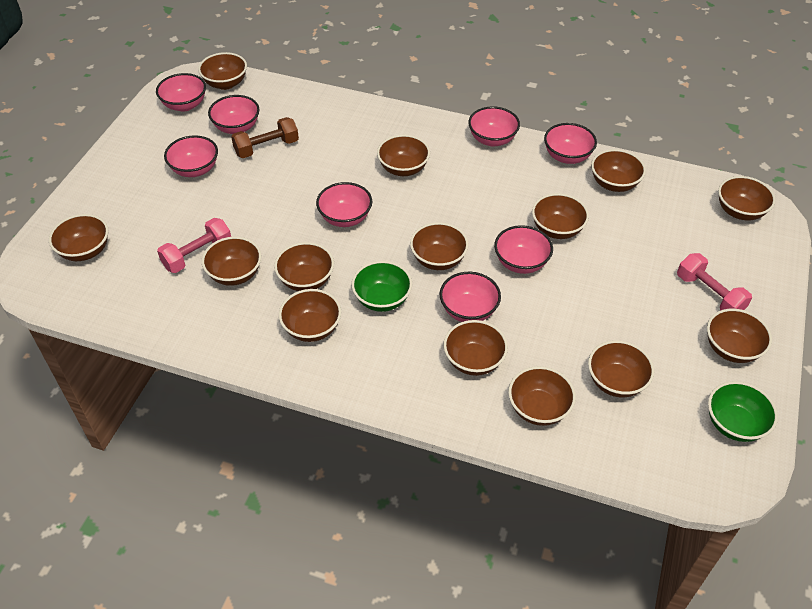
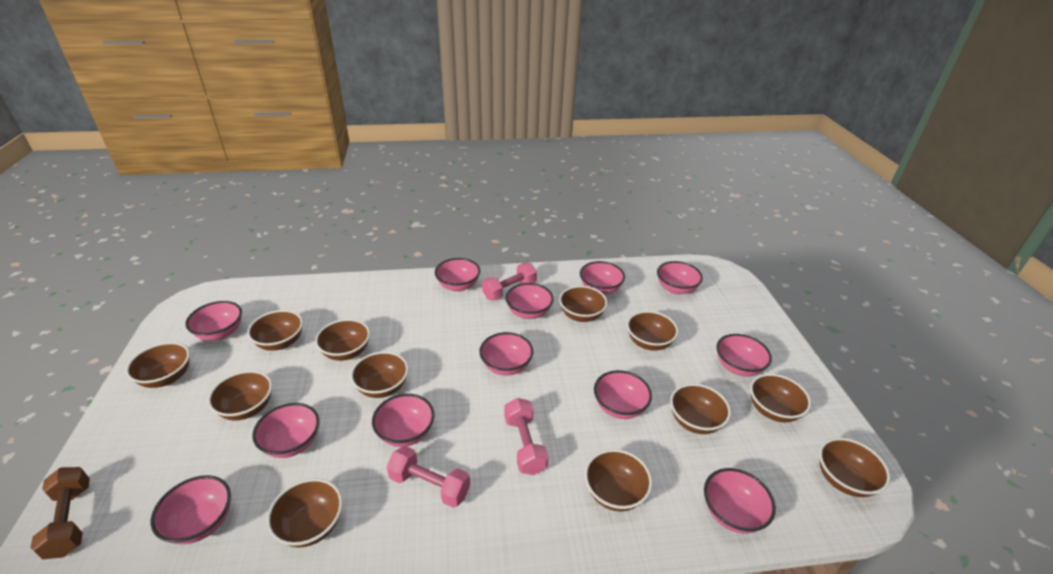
brown bowl: 14 -> 12
green bowl: 2 -> 0
pink bowl: 8 -> 12
pink dumbbell: 2 -> 3

